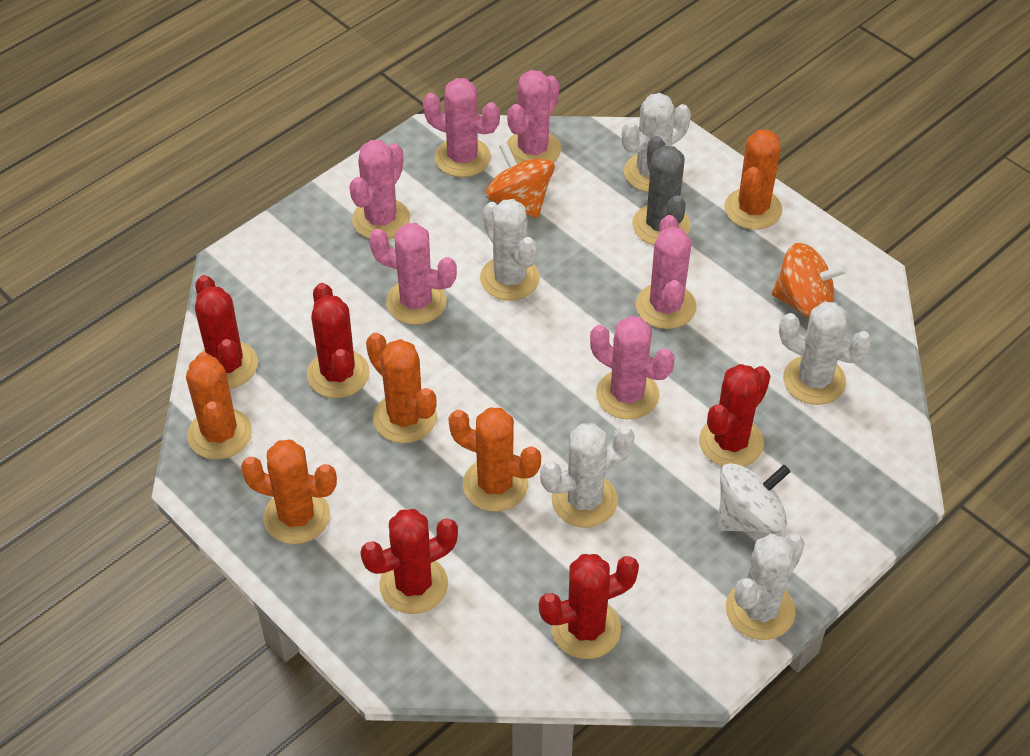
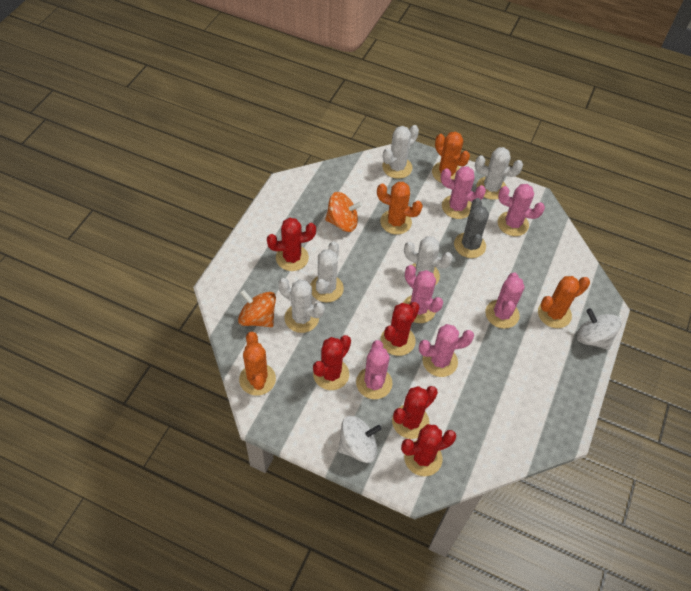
orange cactus: 5 -> 4
white spinning top: 1 -> 2

